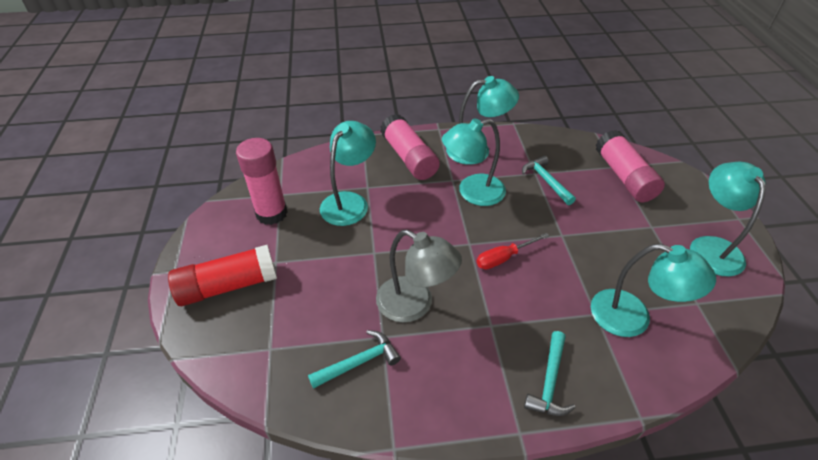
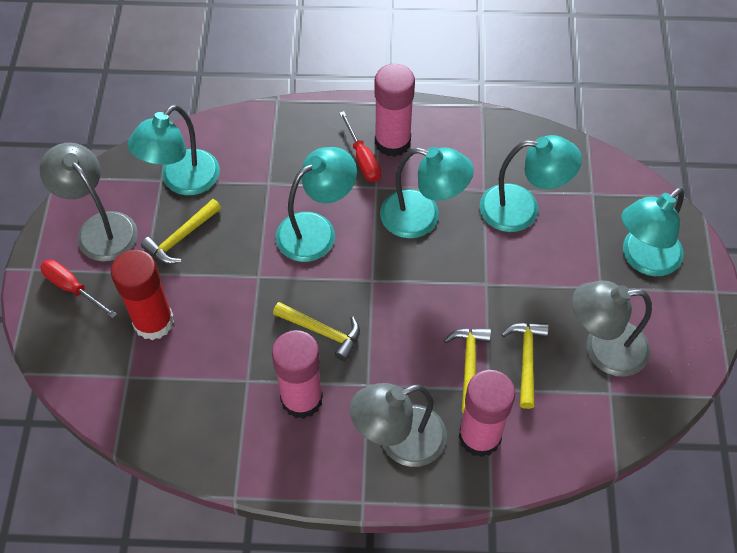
grey lamp: 1 -> 3
red screwdriver: 1 -> 2
turquoise hammer: 3 -> 0
yellow hammer: 0 -> 4

